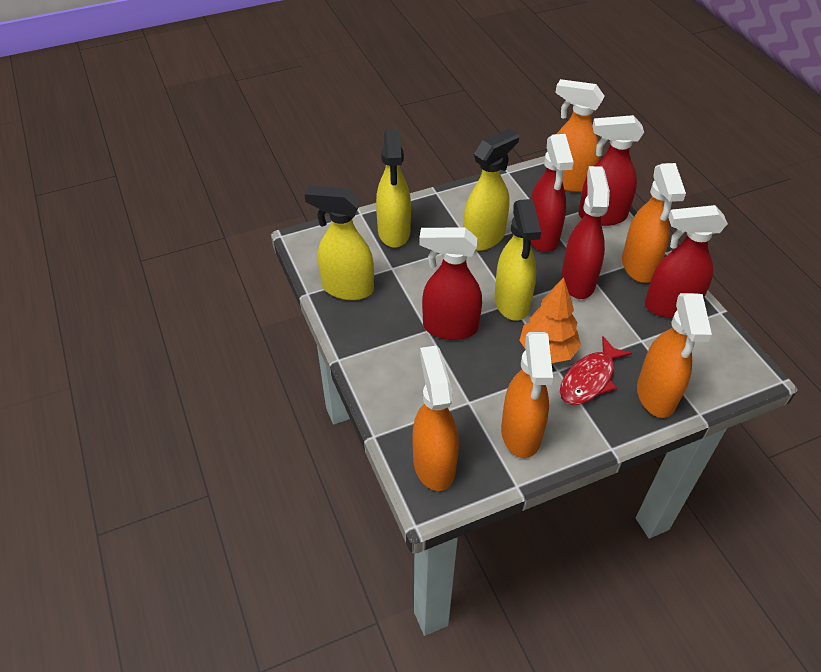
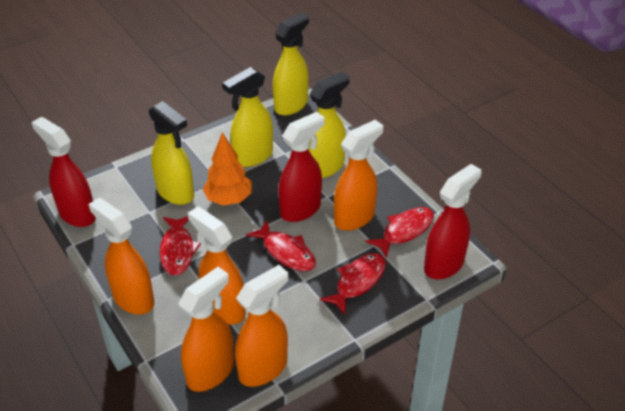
red fish: 1 -> 4
red spray bottle: 5 -> 3

